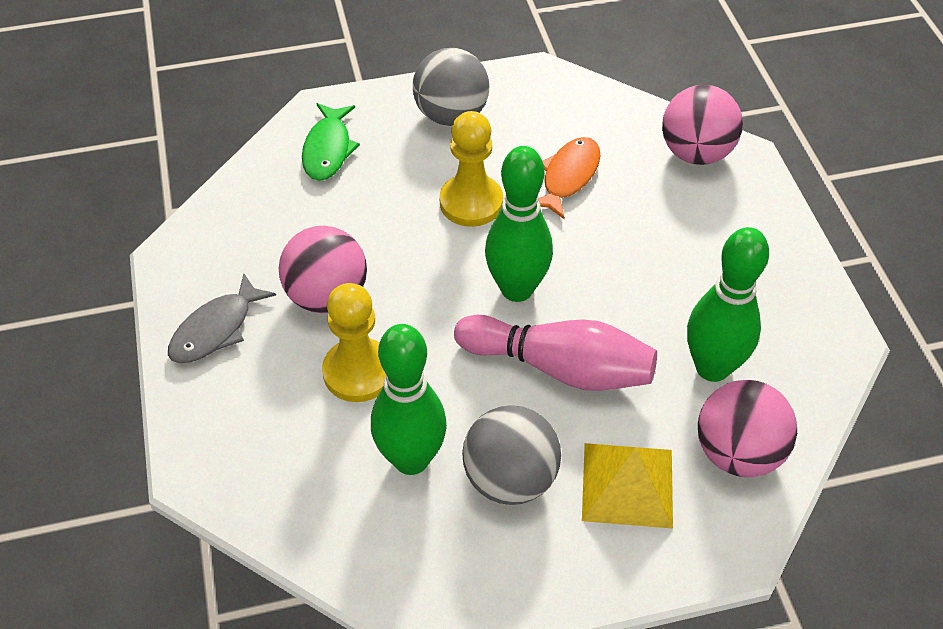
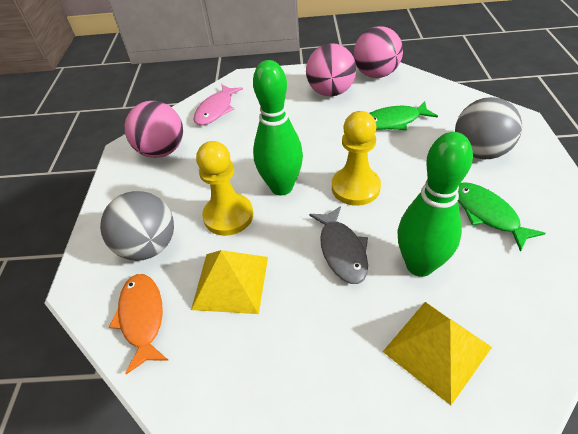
green bowling pin: 3 -> 2
green fish: 1 -> 2
pink bowling pin: 1 -> 0
pink fish: 0 -> 1
yellow pyramid: 1 -> 2

